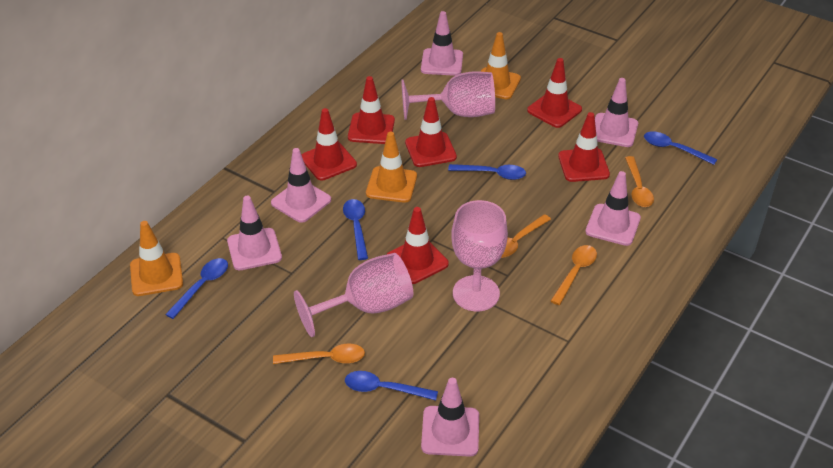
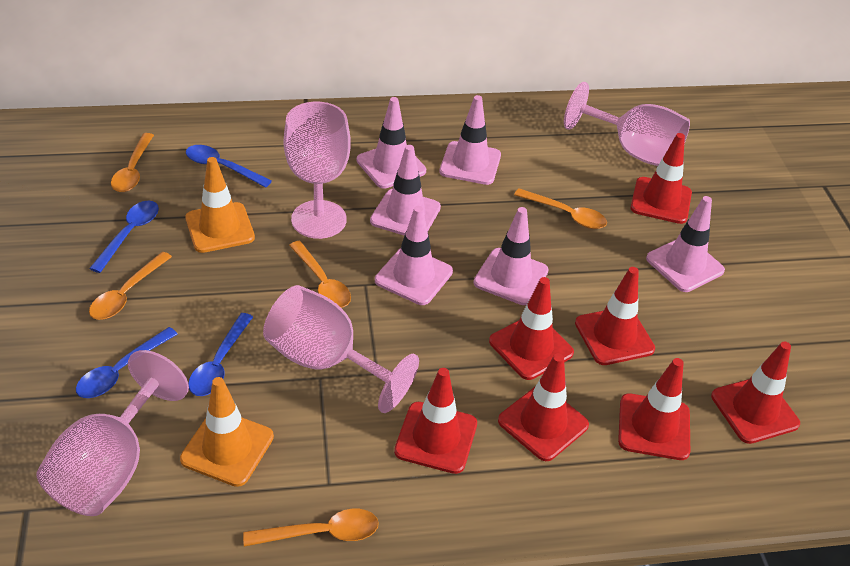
blue spoon: 5 -> 4
orange spoon: 4 -> 5
orange traffic cone: 3 -> 2
pink goblet: 3 -> 4
red traffic cone: 6 -> 7

